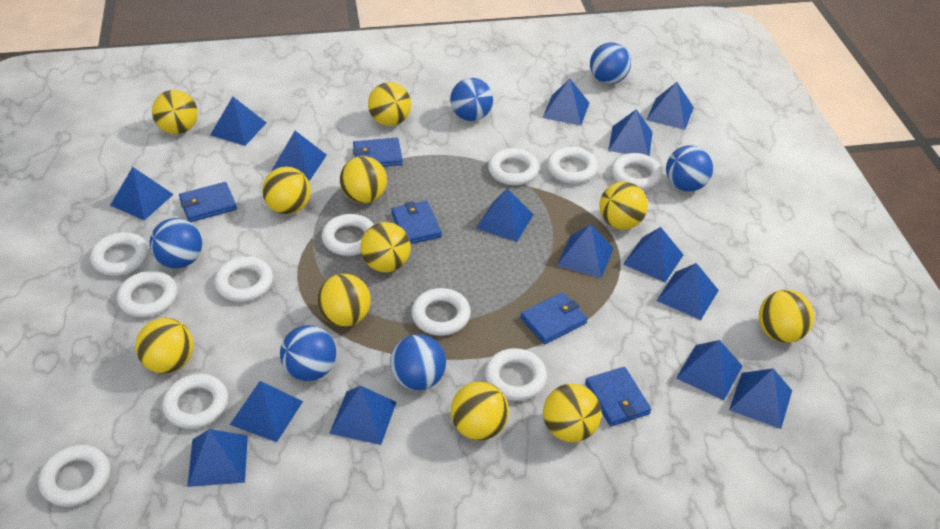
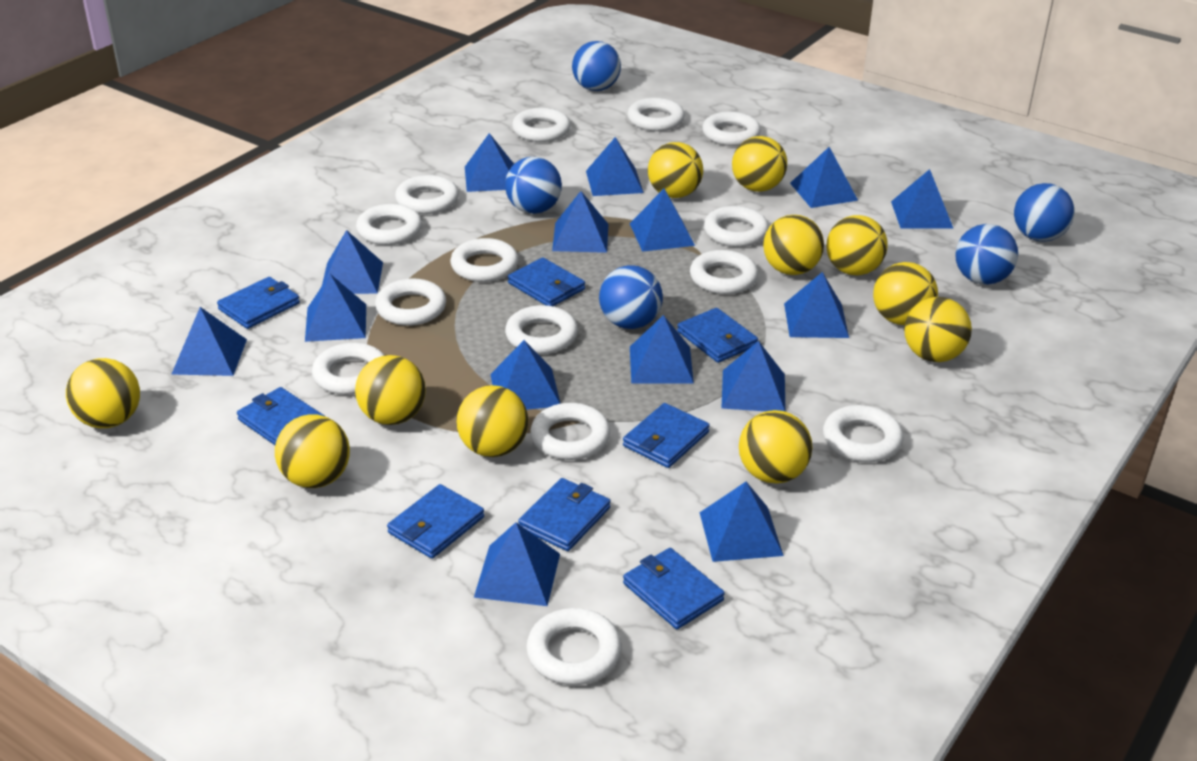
blue ball: 6 -> 5
blue wallet: 5 -> 8
white ring: 11 -> 14

